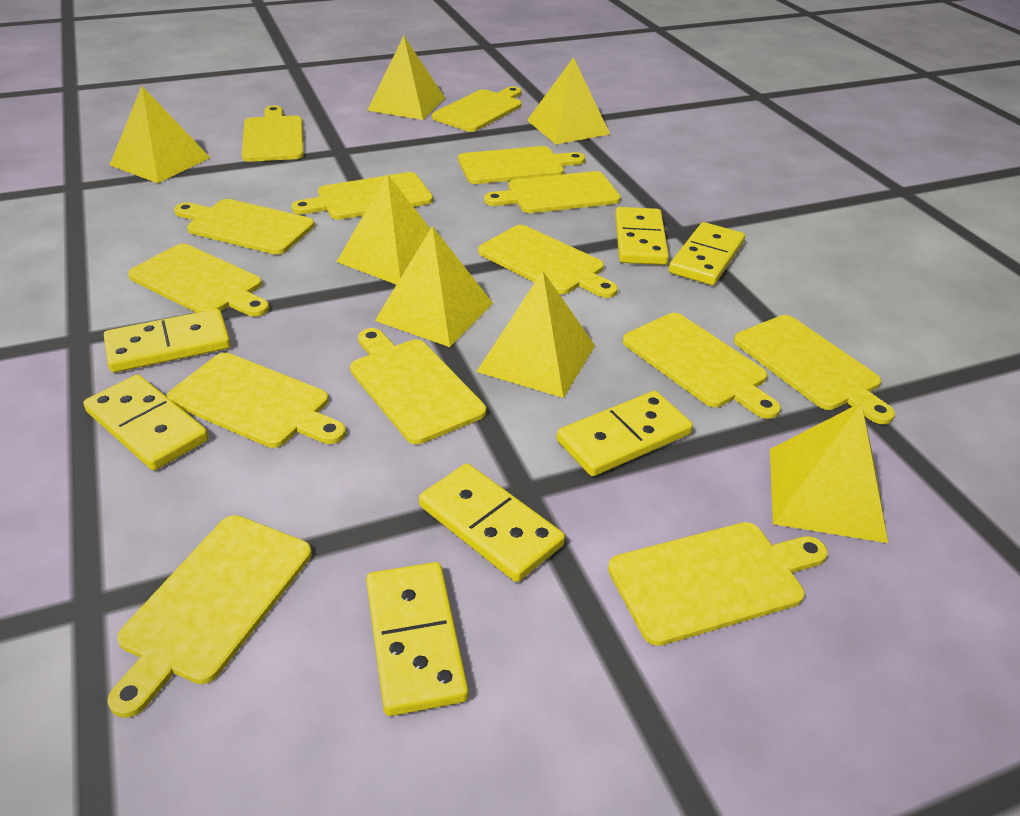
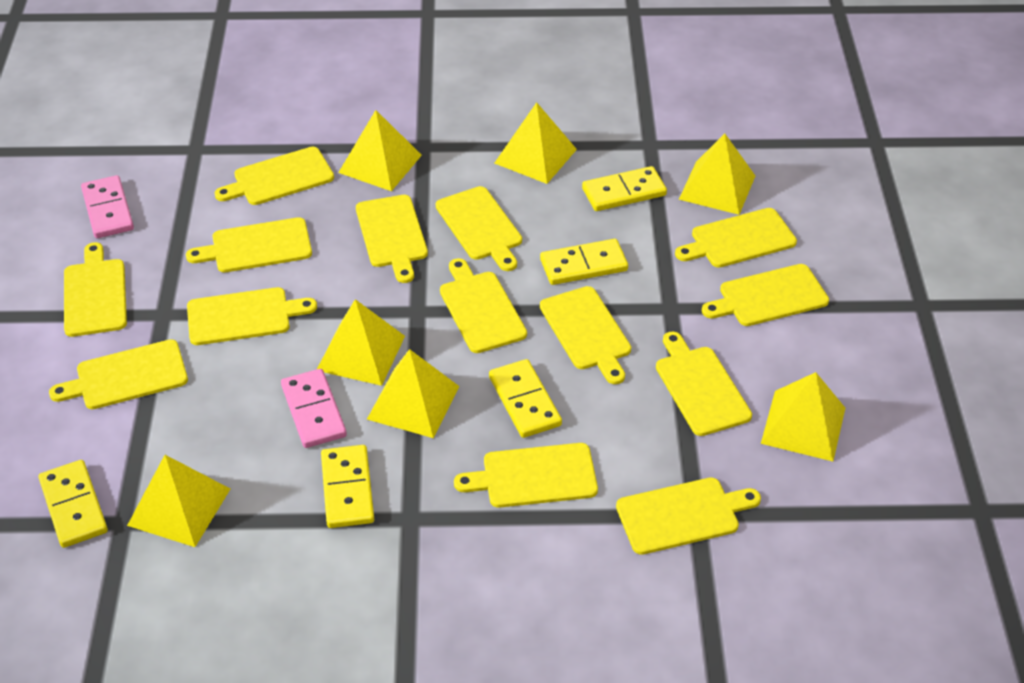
pink domino: 0 -> 2
yellow domino: 7 -> 5

